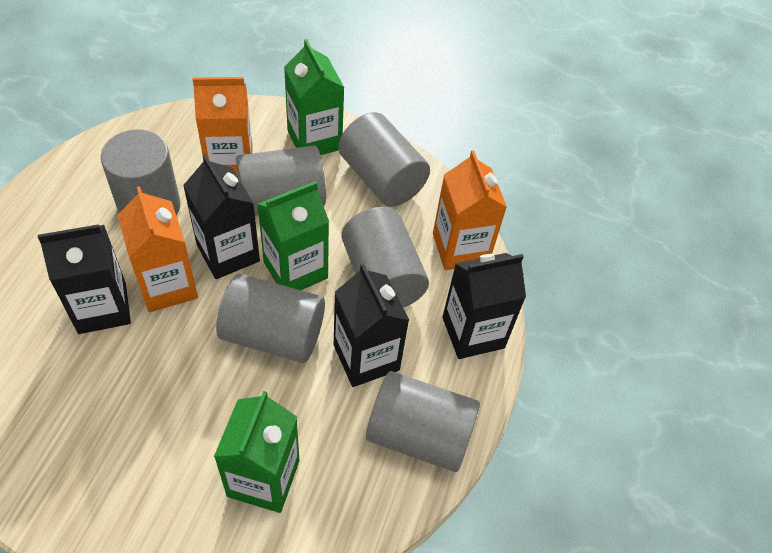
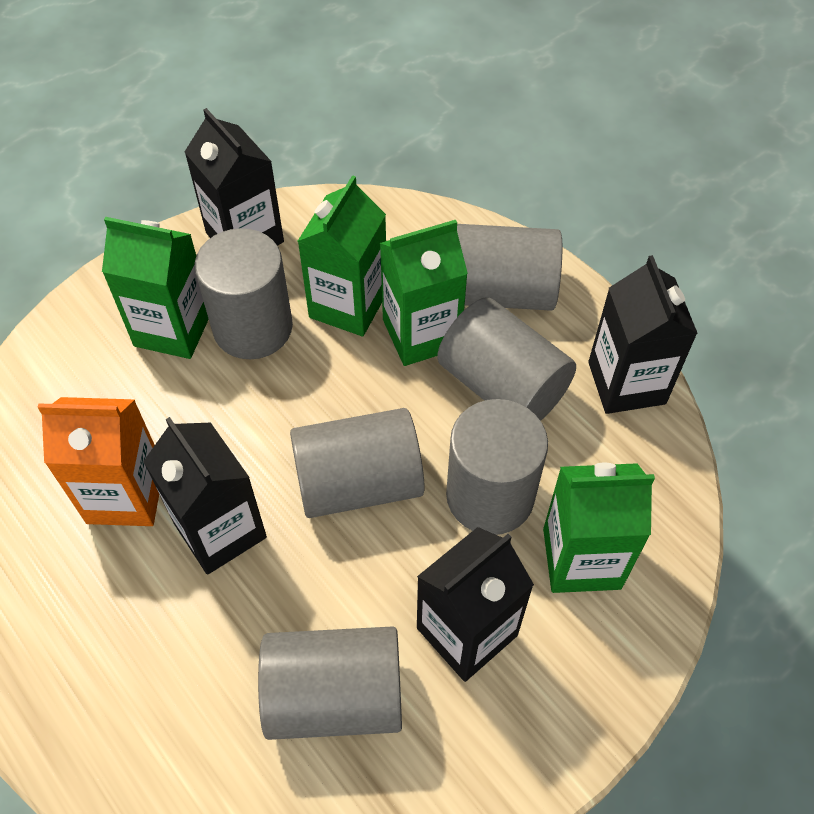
green carton: 3 -> 4
orange carton: 3 -> 1

